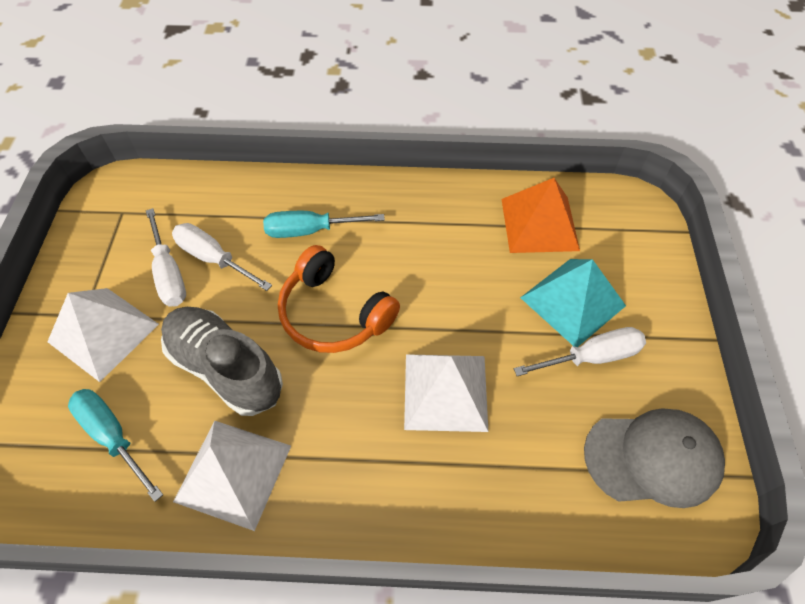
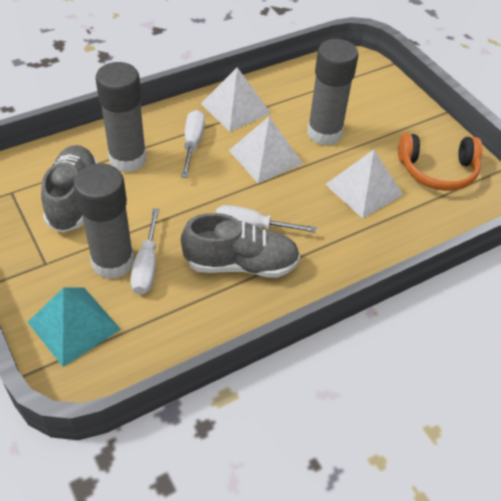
grey cap: 1 -> 0
grey glue stick: 0 -> 3
grey shoe: 1 -> 2
orange pyramid: 1 -> 0
turquoise screwdriver: 2 -> 0

